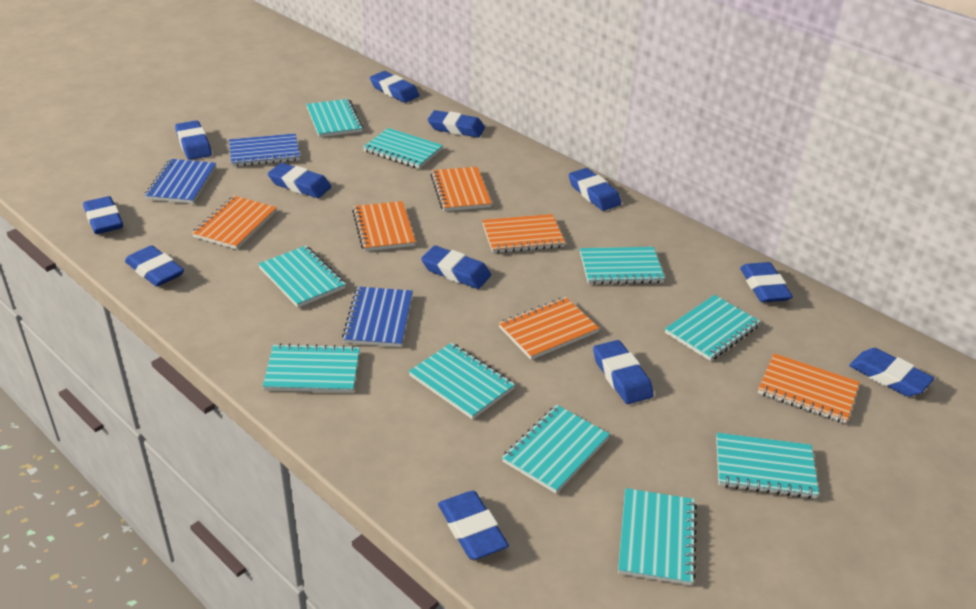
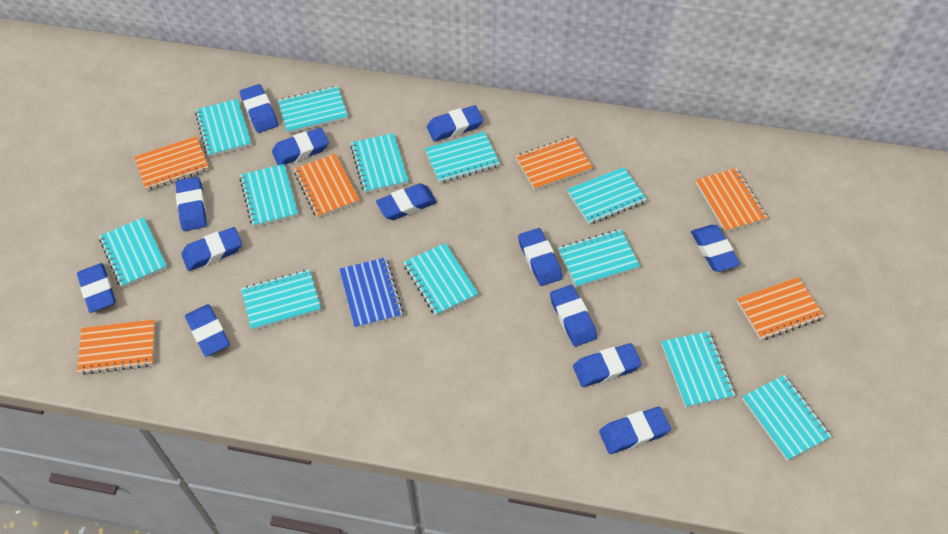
blue eraser: 12 -> 13
blue notebook: 3 -> 1
turquoise notebook: 10 -> 12

